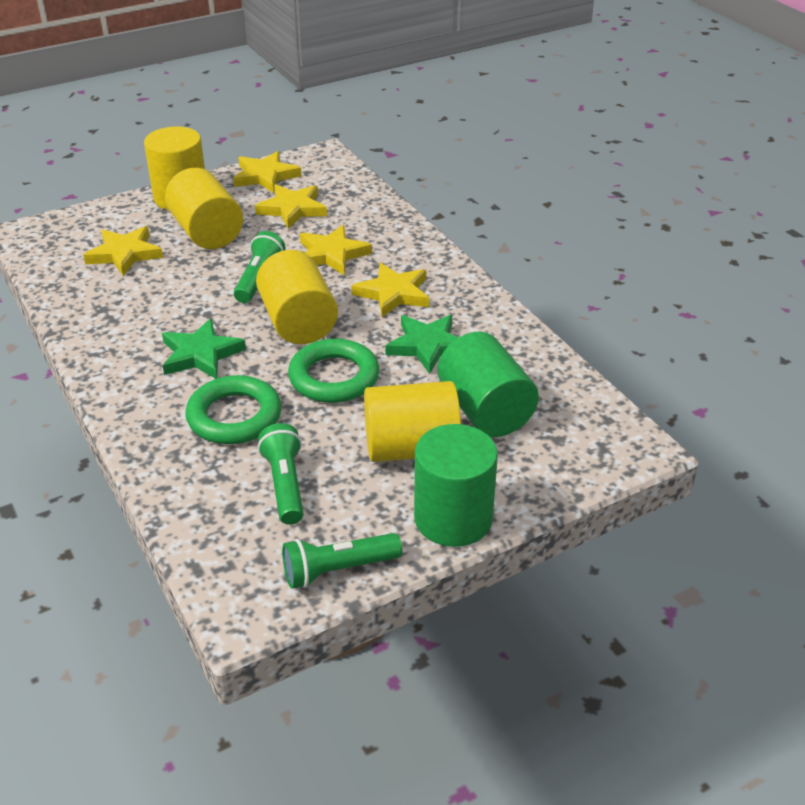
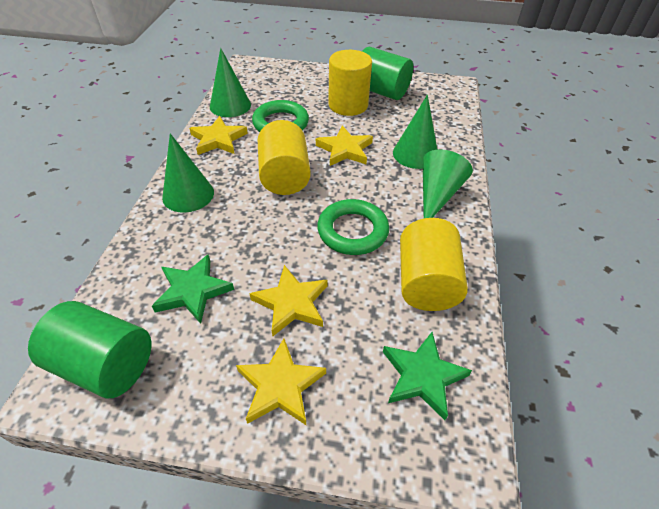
green cone: 0 -> 4
green flashlight: 3 -> 0
yellow cylinder: 4 -> 3
yellow star: 5 -> 4

